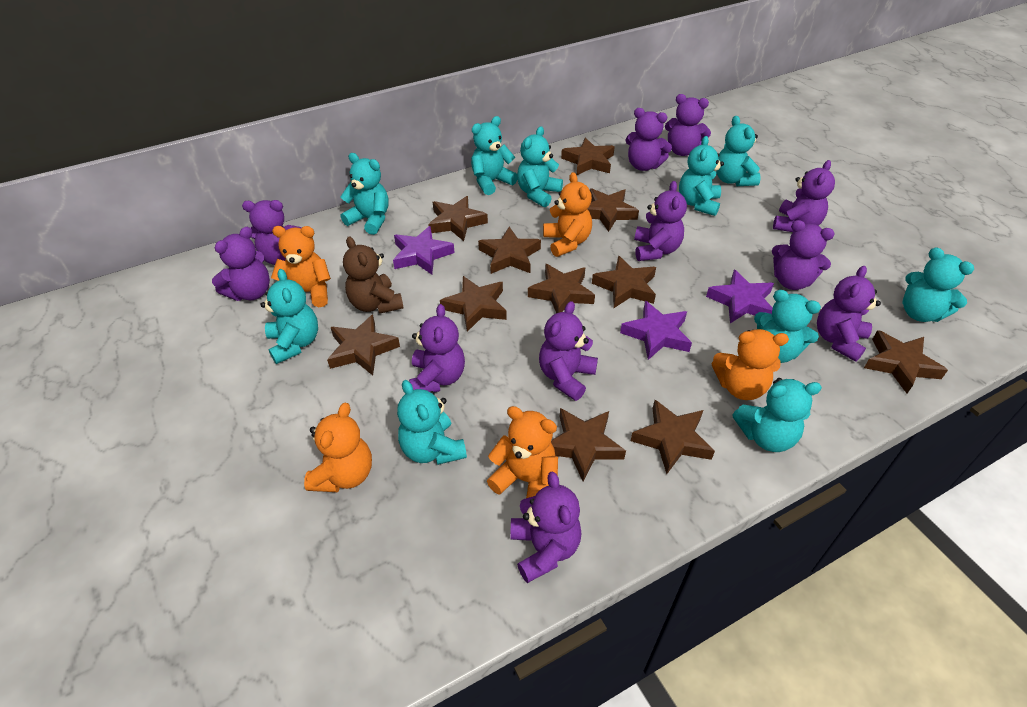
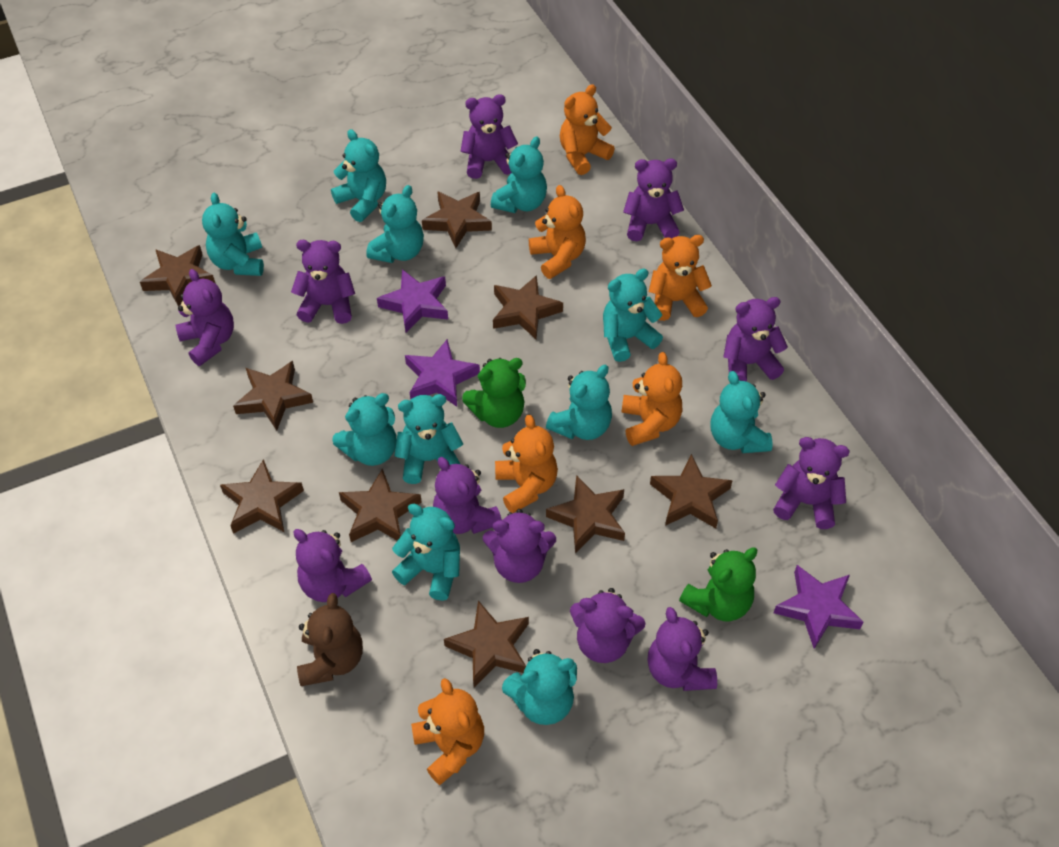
brown star: 11 -> 9
green teddy bear: 0 -> 2
orange teddy bear: 5 -> 6
turquoise teddy bear: 10 -> 11

